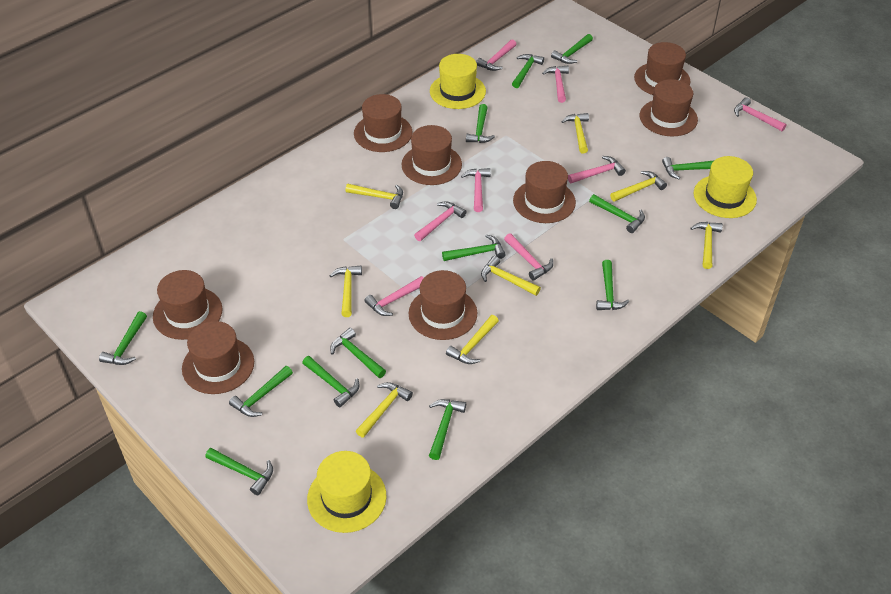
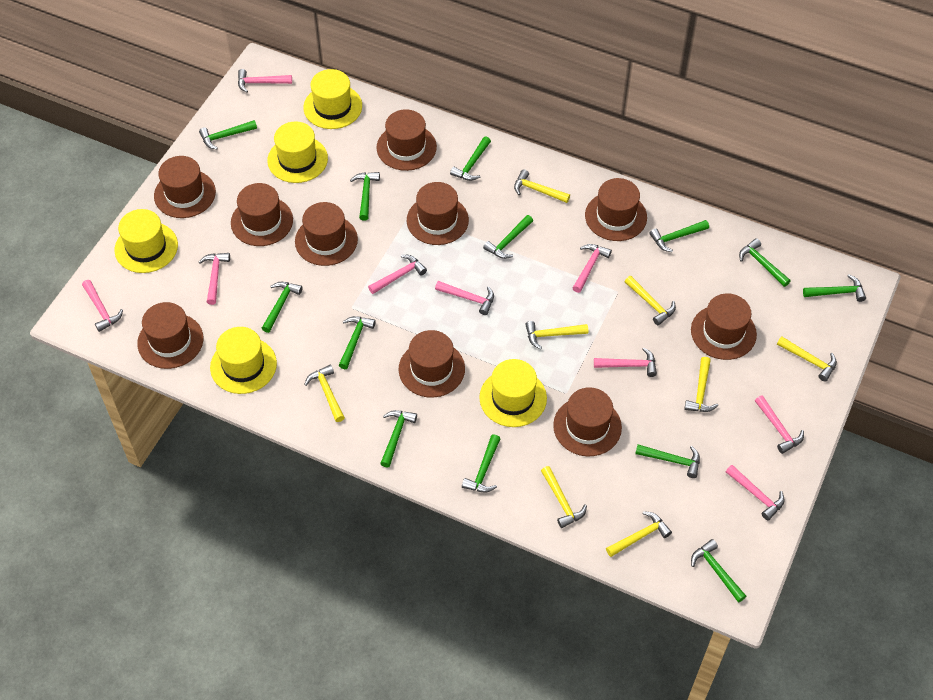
brown hat: 8 -> 10
pink hammer: 8 -> 9
yellow hat: 3 -> 5

